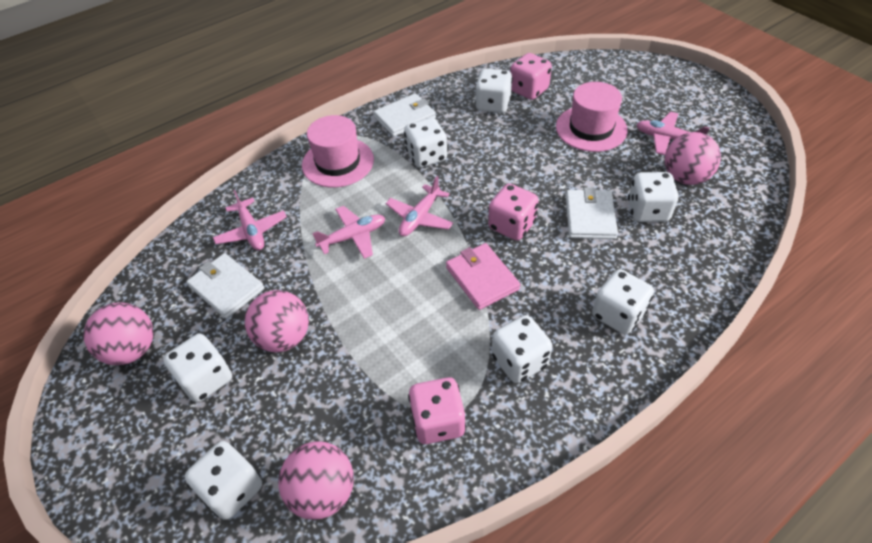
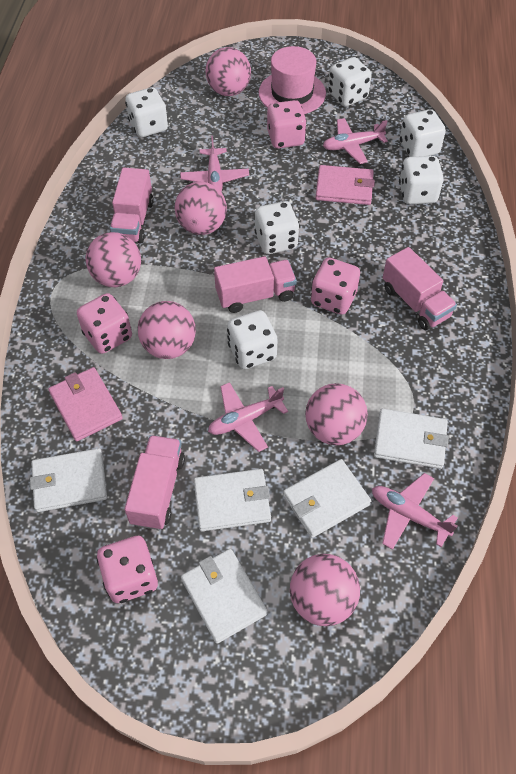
pink ball: 4 -> 6
pink dice: 3 -> 4
pink hat: 2 -> 1
pink truck: 0 -> 4
pink wallet: 1 -> 2
white dice: 7 -> 6
white wallet: 3 -> 5

